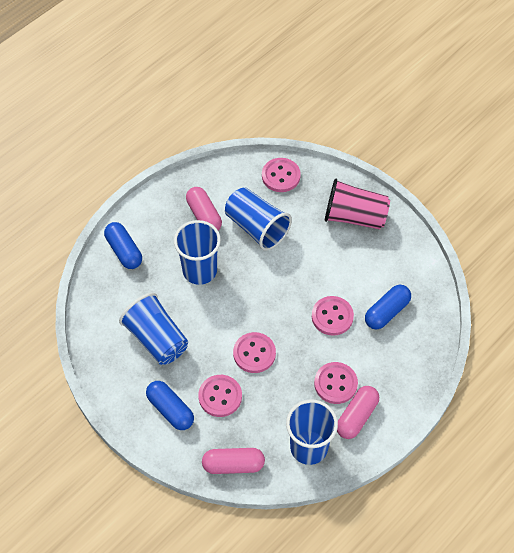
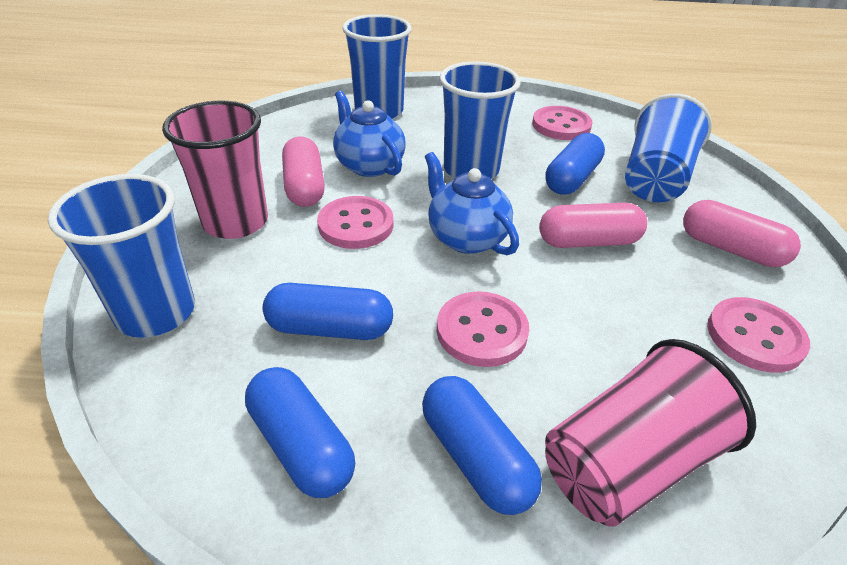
blue capsule: 3 -> 4
blue teapot: 0 -> 2
pink button: 5 -> 4
pink cup: 1 -> 2

